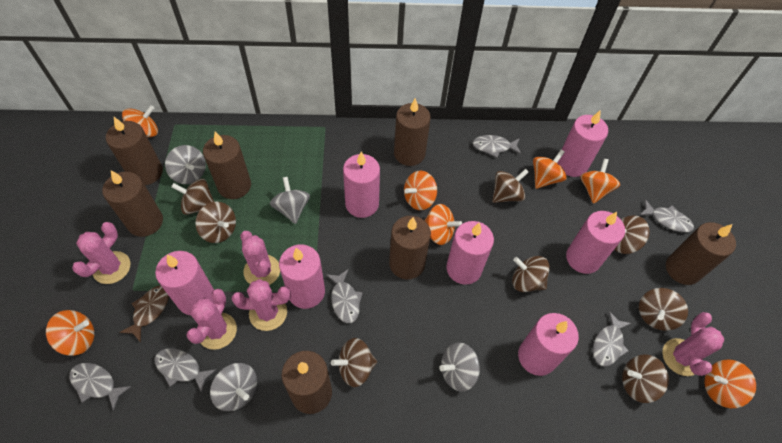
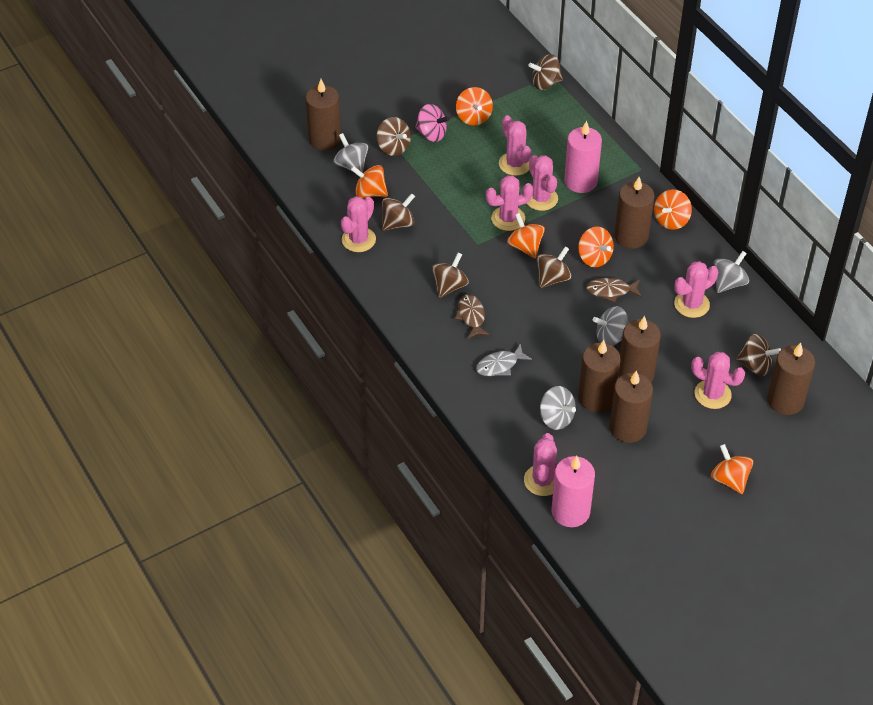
brown candle: 7 -> 6
brown fish: 1 -> 2
brown spinning top: 8 -> 6
grey fish: 6 -> 1
orange spinning top: 7 -> 6
pink cactus: 5 -> 7
pink candle: 7 -> 2
pink spinning top: 0 -> 1

